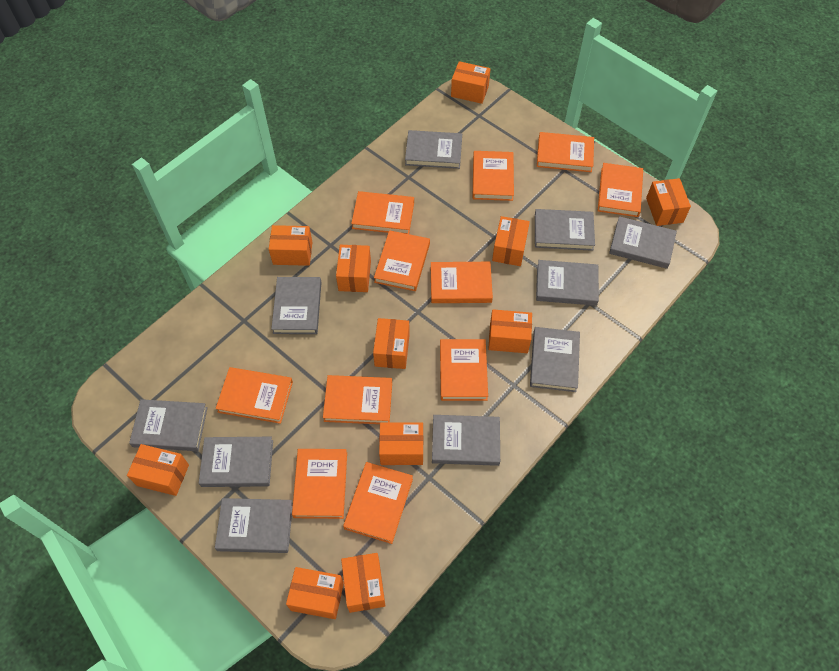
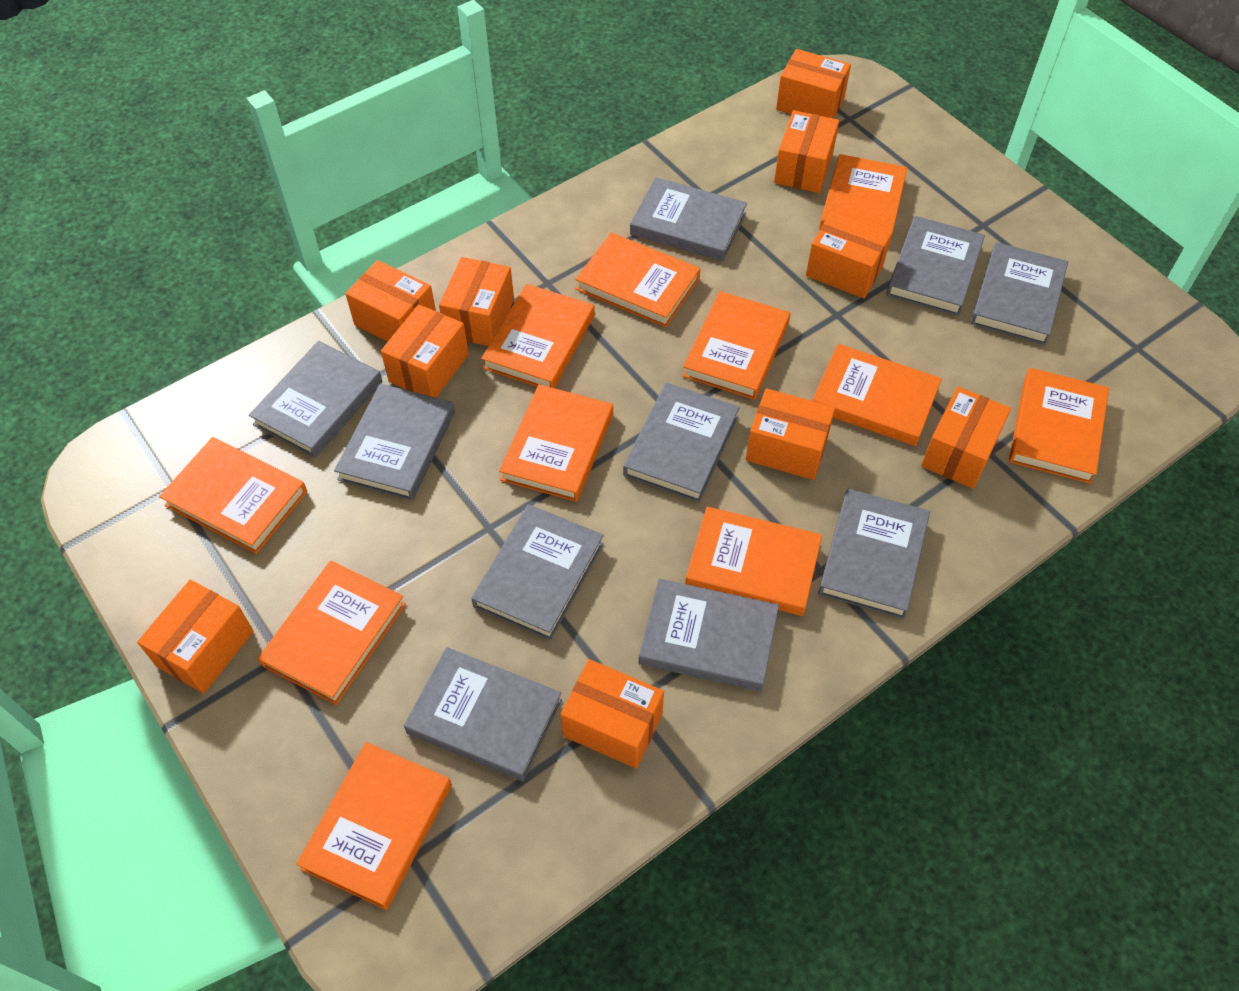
orange box: 11 -> 10

